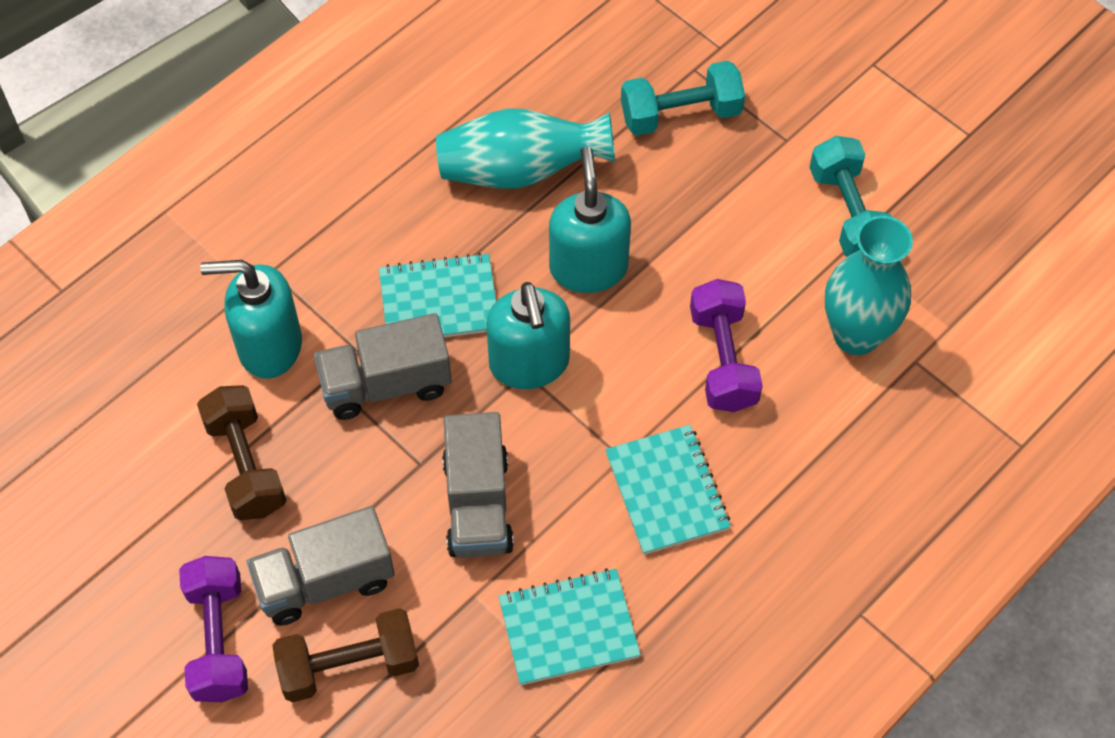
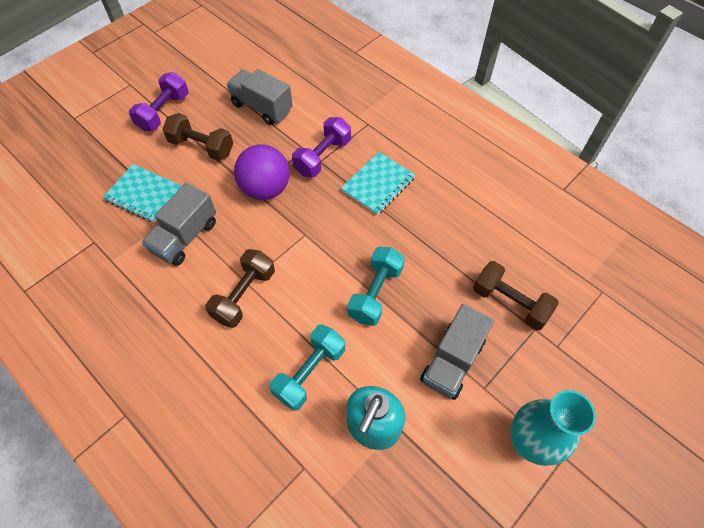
brown dumbbell: 2 -> 3
purple ball: 0 -> 1
turquoise notebook: 3 -> 2
turquoise soap dispenser: 3 -> 1
turquoise vase: 2 -> 1

